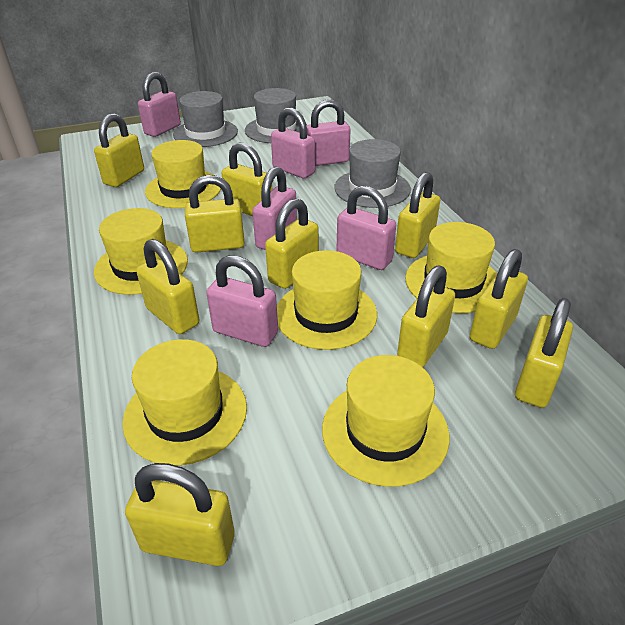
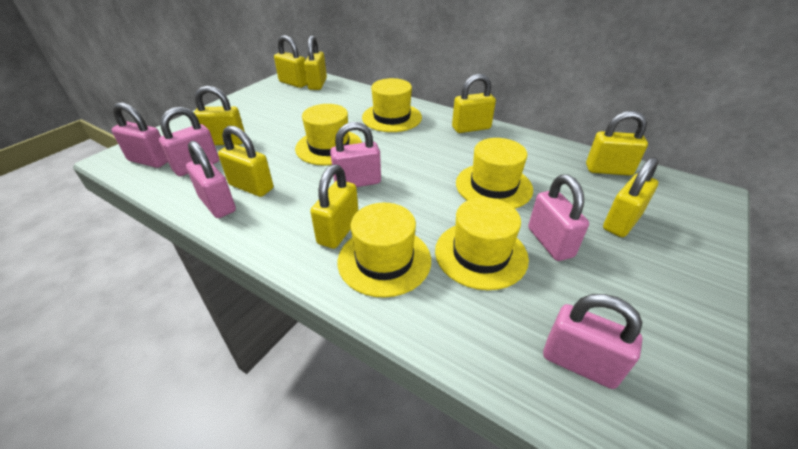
grey hat: 3 -> 0
yellow hat: 6 -> 5
yellow padlock: 10 -> 8

